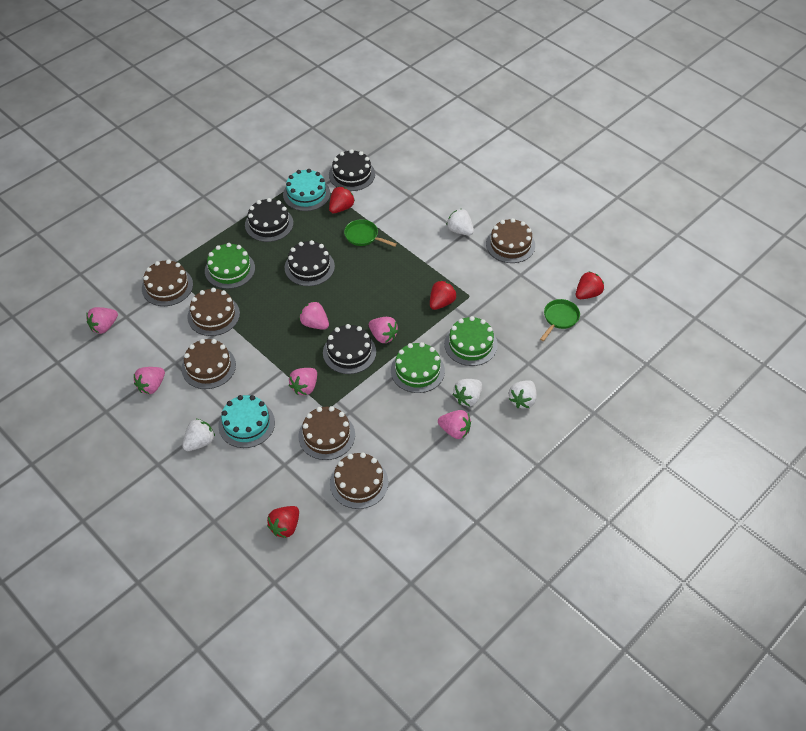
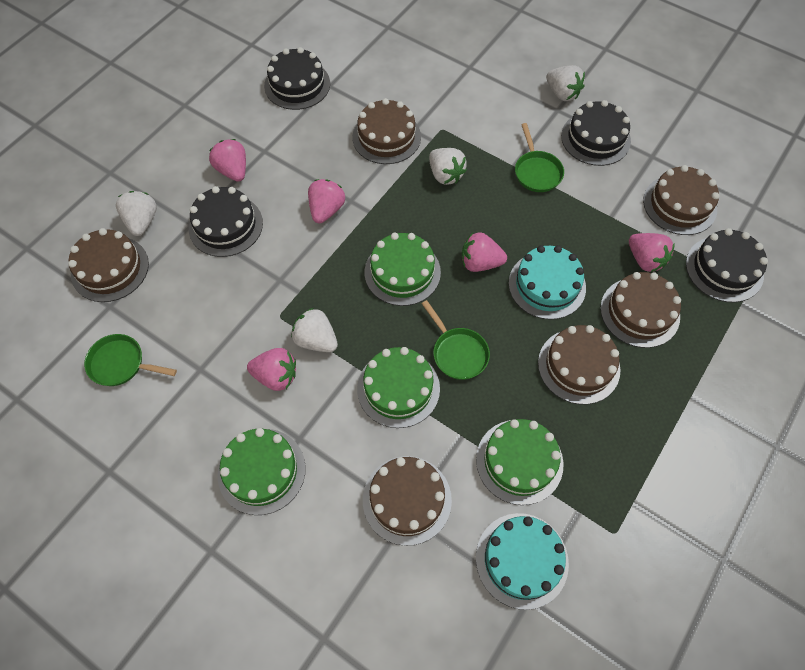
green cake: 3 -> 4
green pan: 2 -> 3
pink strawberry: 6 -> 5
red strawberry: 4 -> 0

